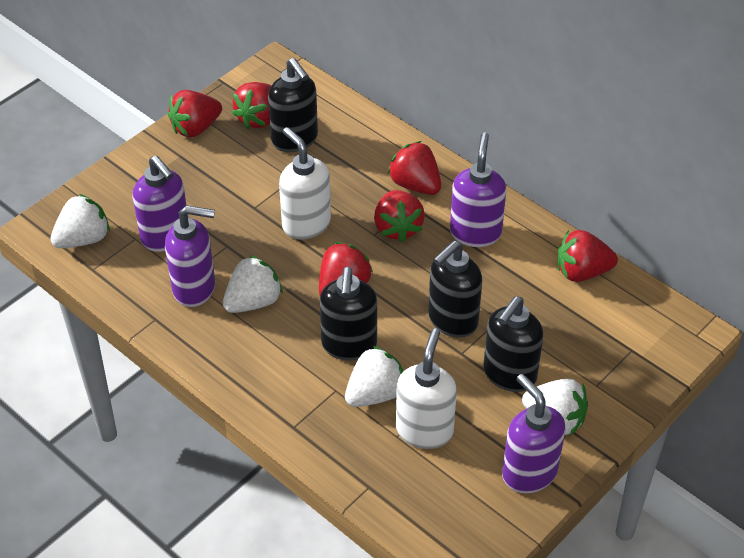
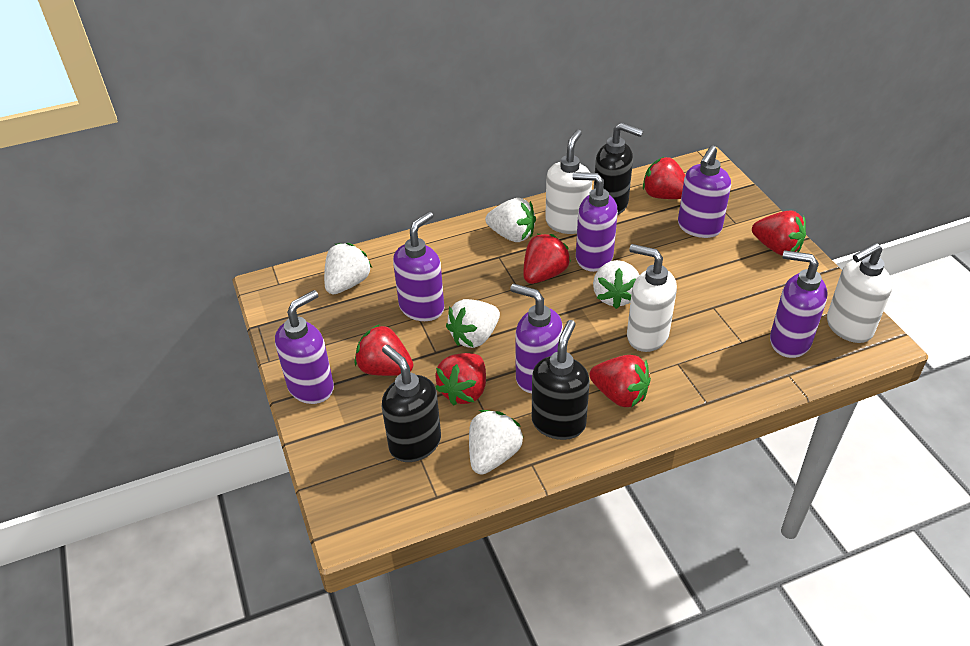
black soap dispenser: 4 -> 3
purple soap dispenser: 4 -> 6
white soap dispenser: 2 -> 3
white strawberry: 4 -> 5

